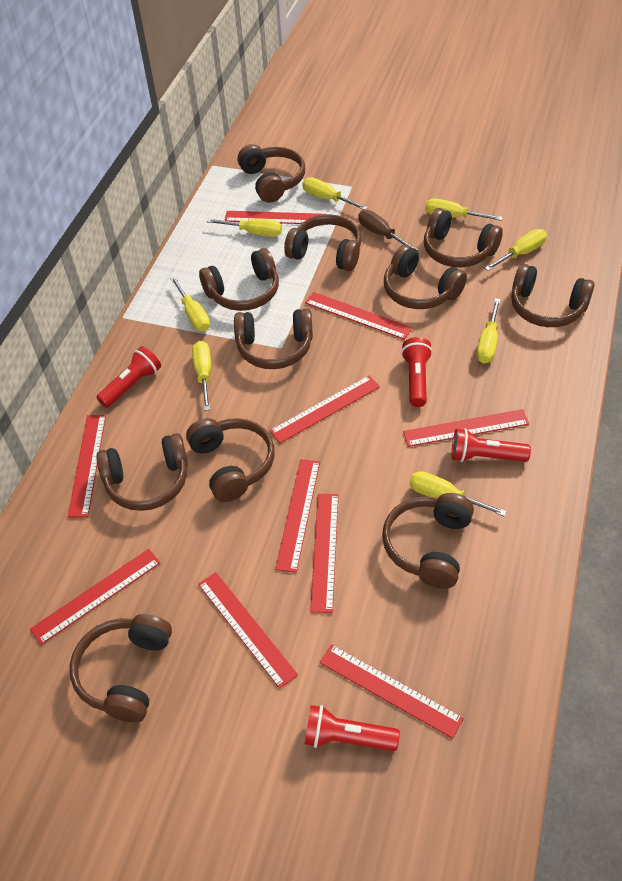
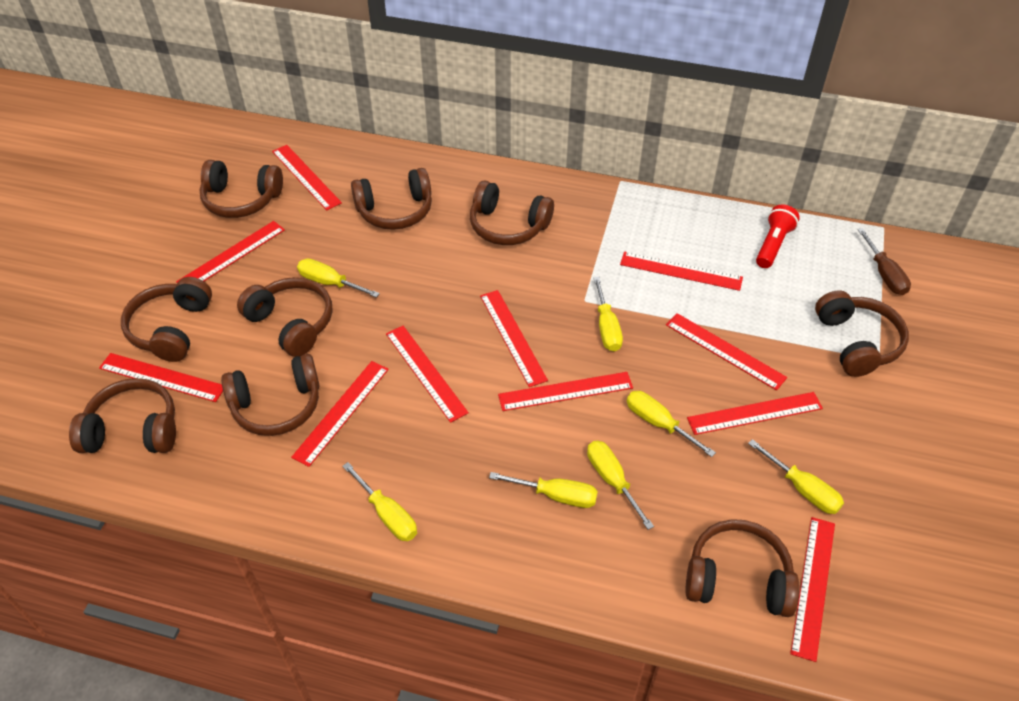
brown headphones: 11 -> 9
red flashlight: 4 -> 1
red ruler: 10 -> 11
yellow screwdriver: 8 -> 7

